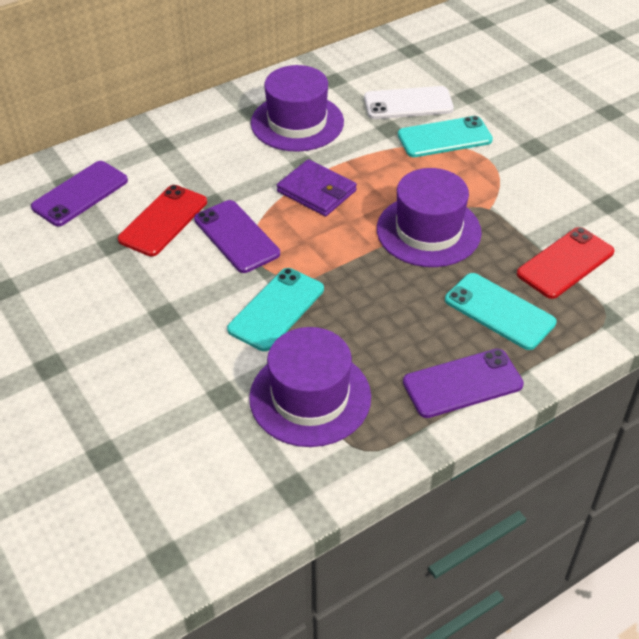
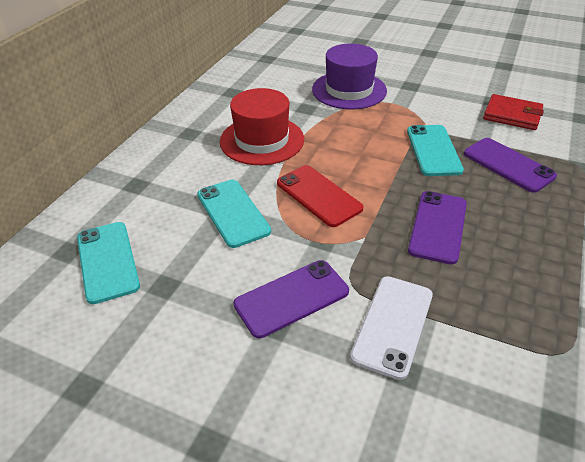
purple hat: 3 -> 1
purple wallet: 1 -> 0
red hat: 0 -> 1
red phone: 2 -> 1
red wallet: 0 -> 1

